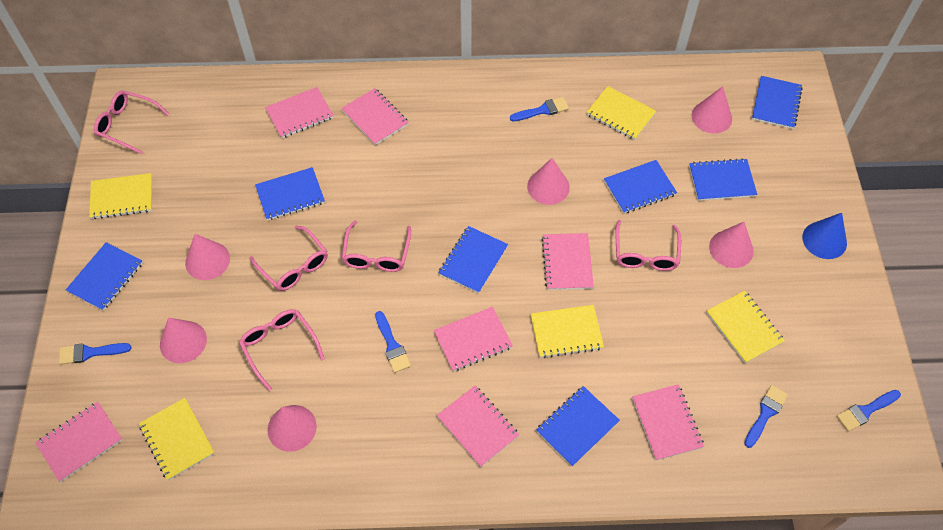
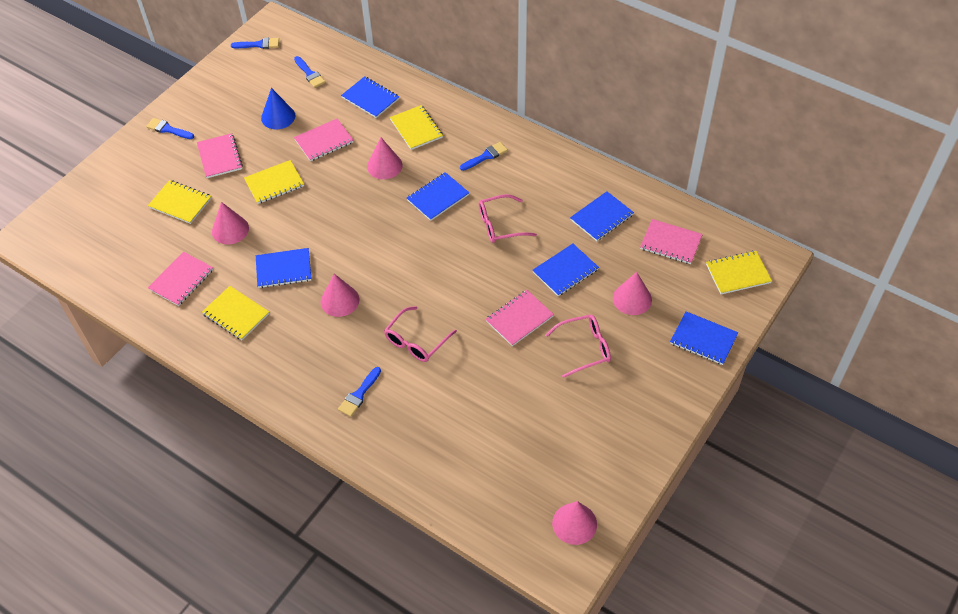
blue notebook: 7 -> 6
pink cone: 6 -> 5
pink glasses: 5 -> 3
pink notebook: 7 -> 5

